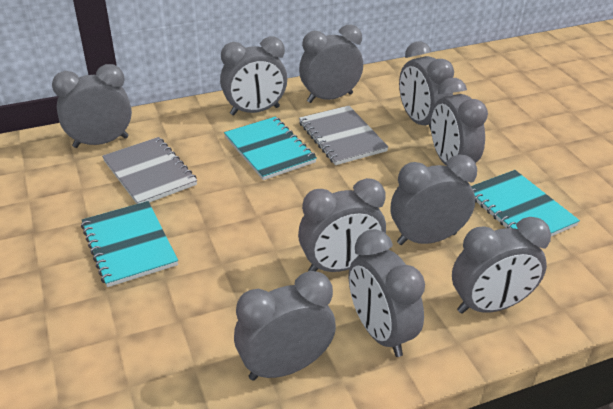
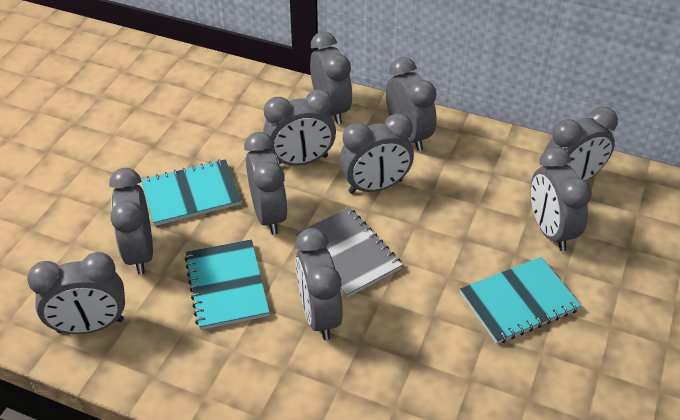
grey notebook: 2 -> 1

